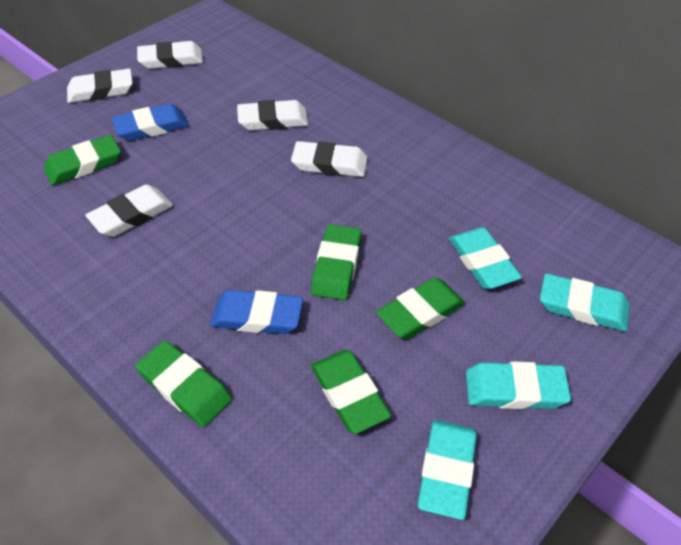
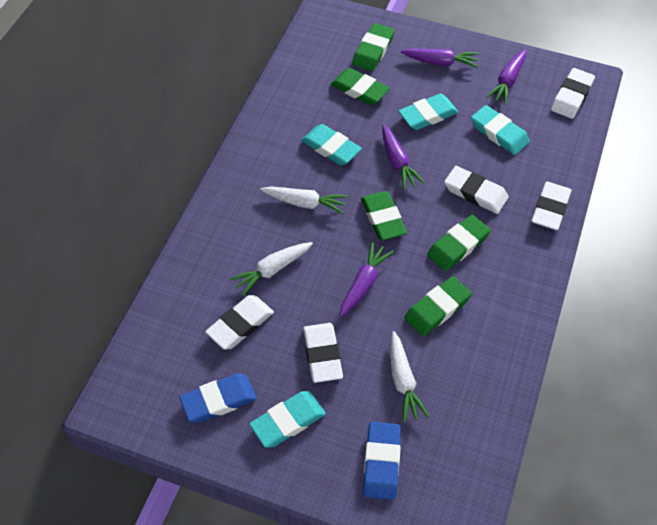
purple carrot: 0 -> 4
white carrot: 0 -> 3

